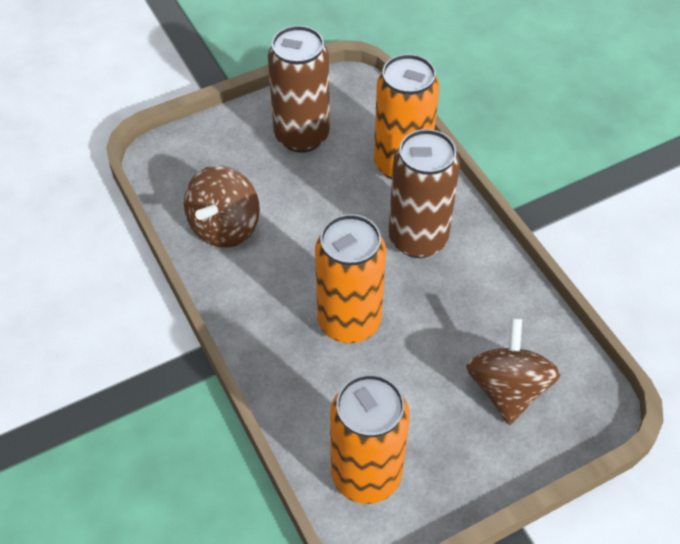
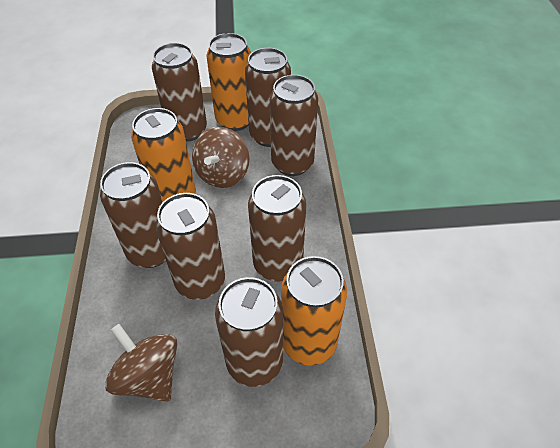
brown can: 2 -> 7

